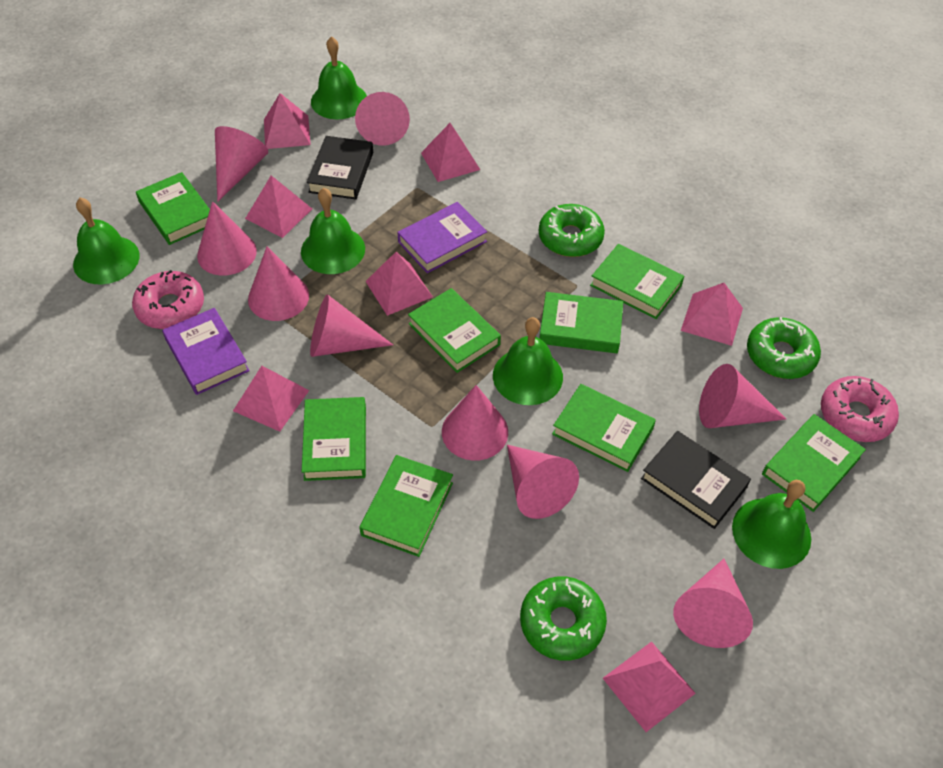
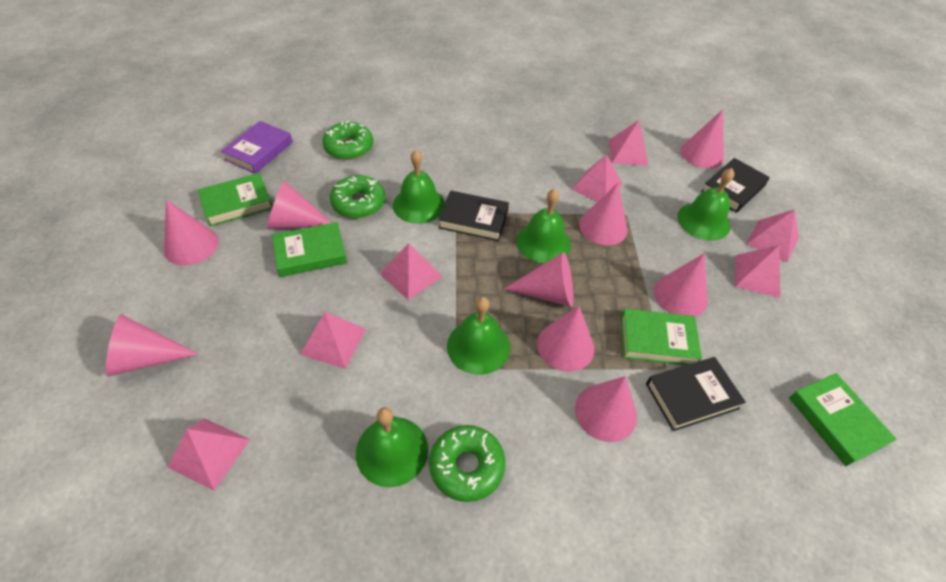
black book: 2 -> 3
green book: 8 -> 4
pink donut: 2 -> 0
purple book: 2 -> 1

